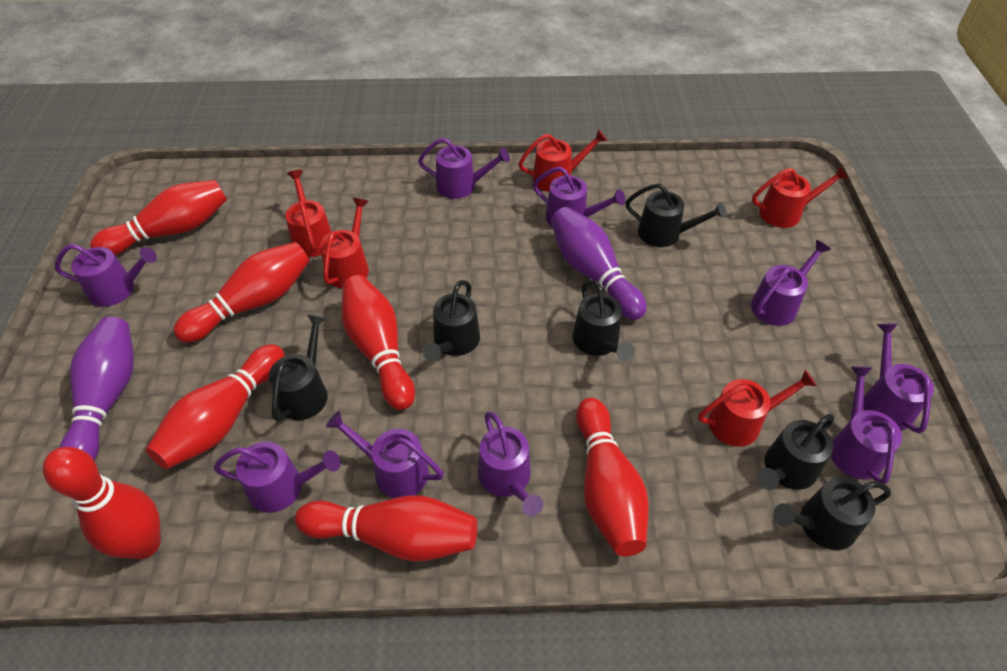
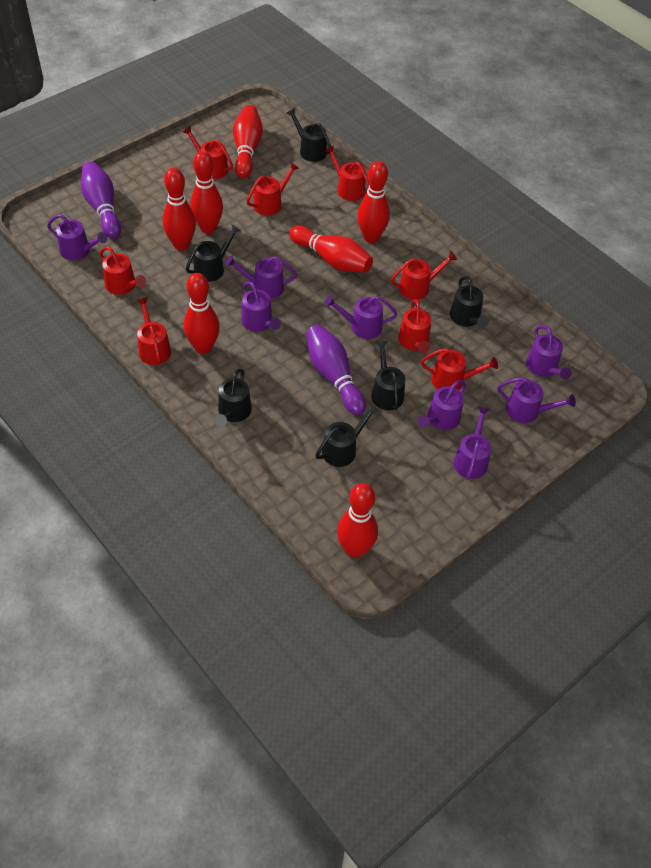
purple watering can: 9 -> 8
red watering can: 5 -> 8

